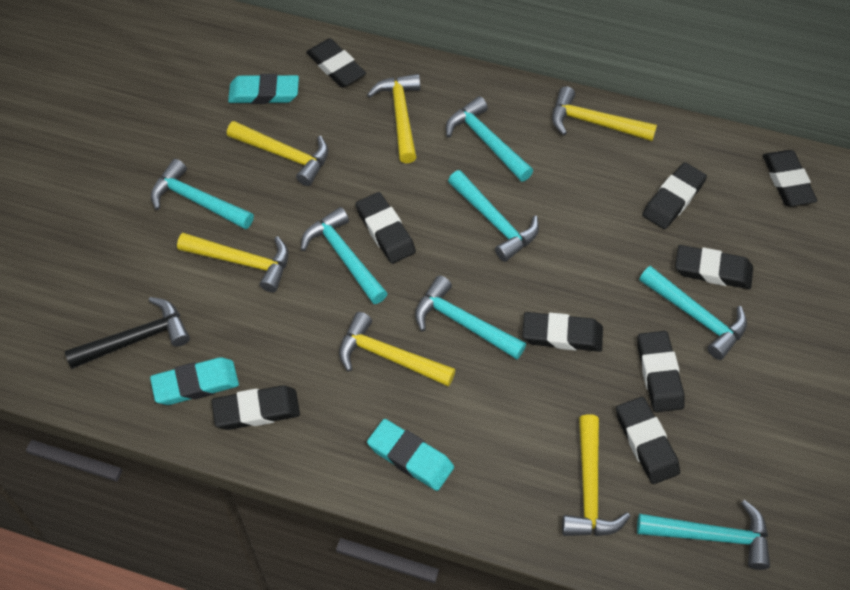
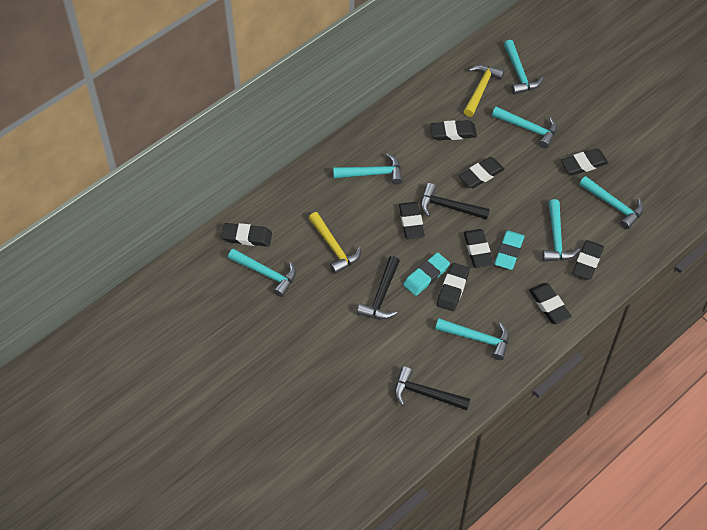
black hammer: 1 -> 3
turquoise eraser: 3 -> 2
yellow hammer: 6 -> 2

